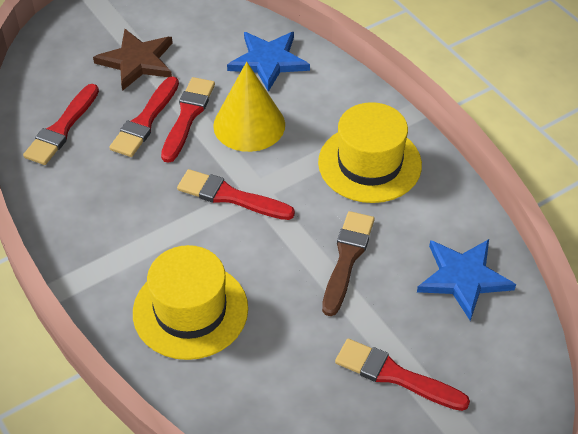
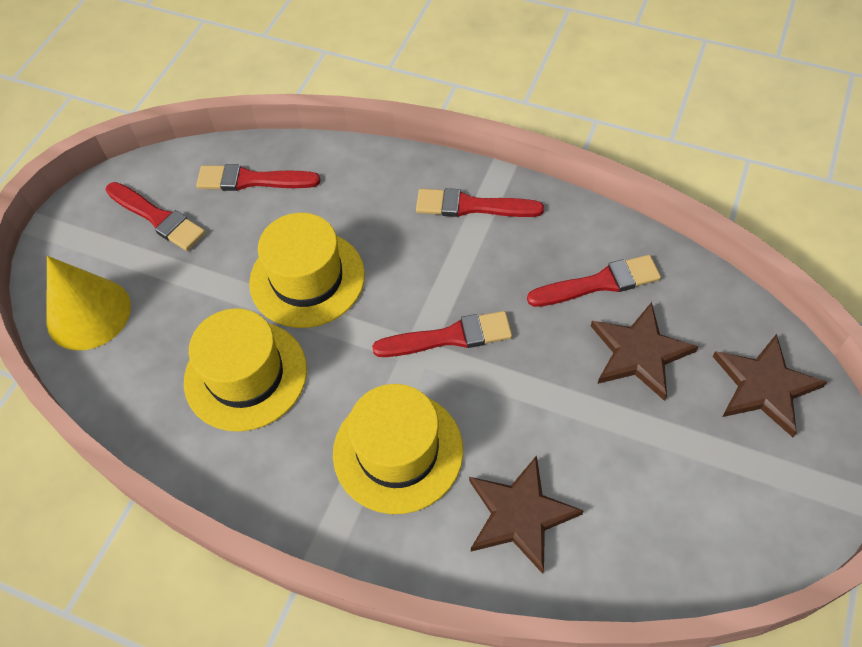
blue star: 2 -> 0
brown brush: 1 -> 0
brown star: 1 -> 3
yellow hat: 2 -> 3

